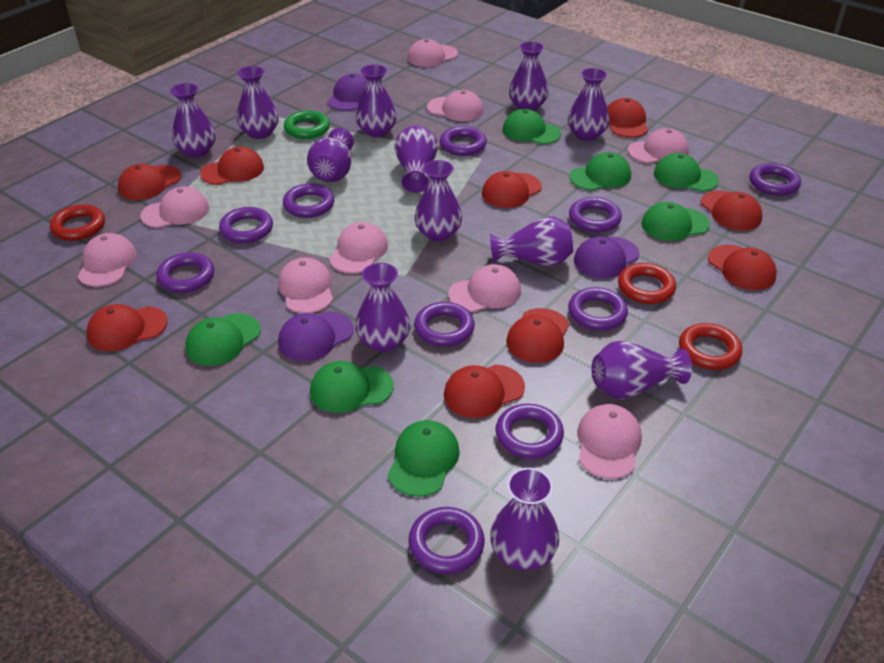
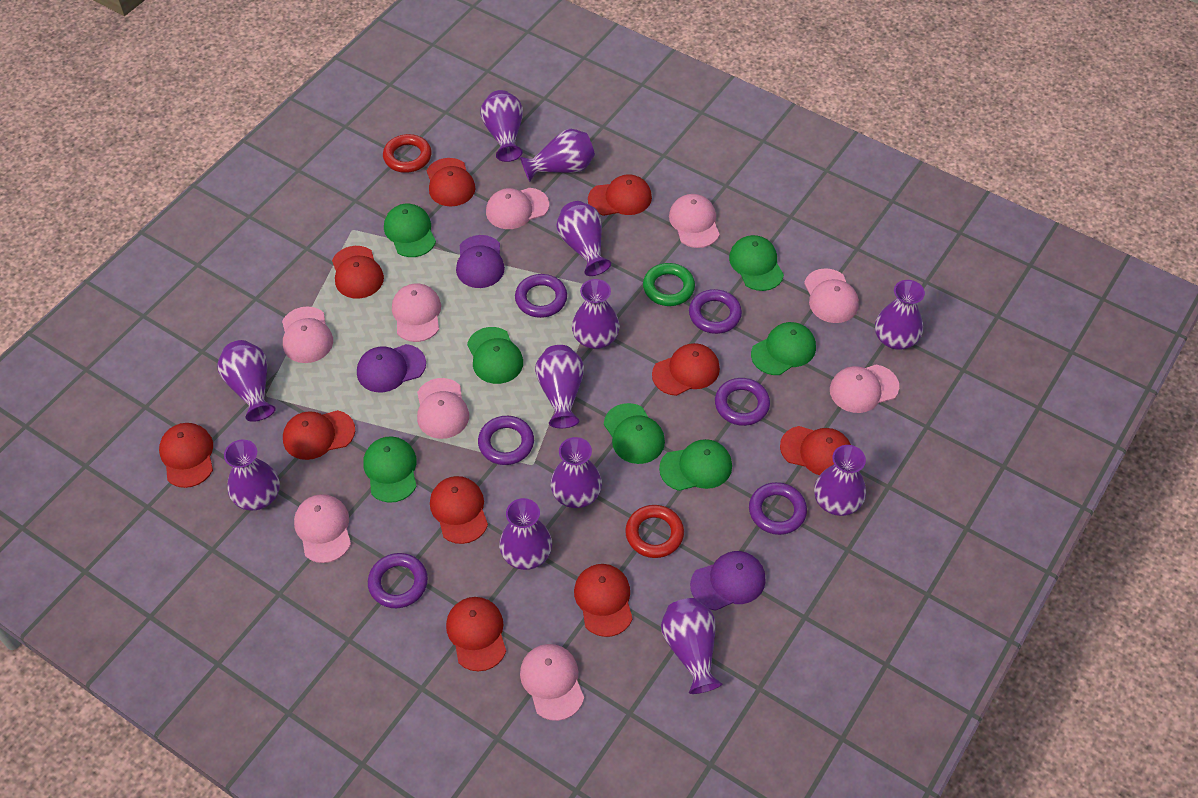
purple ring: 10 -> 6
red cap: 9 -> 10
red ring: 3 -> 2

